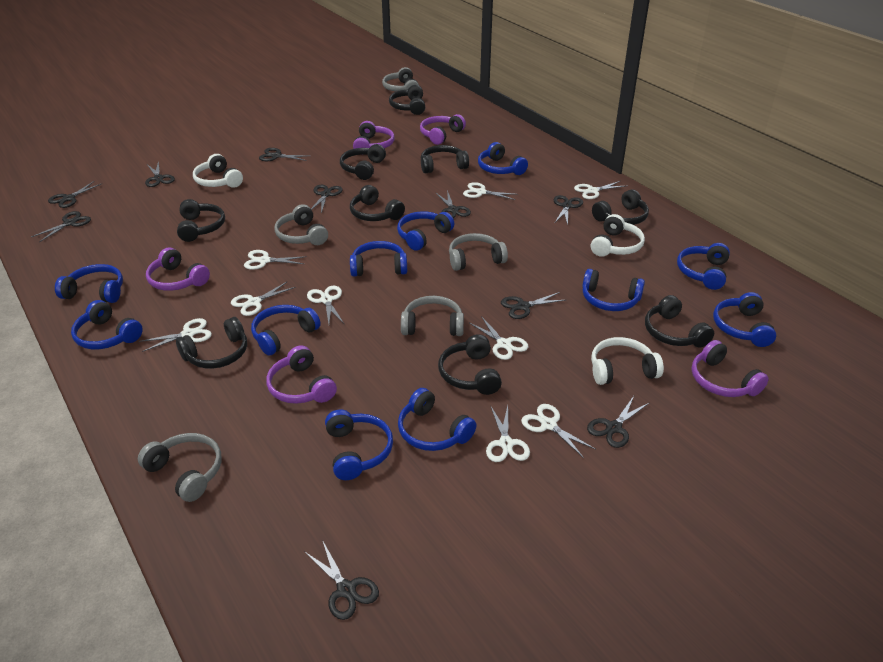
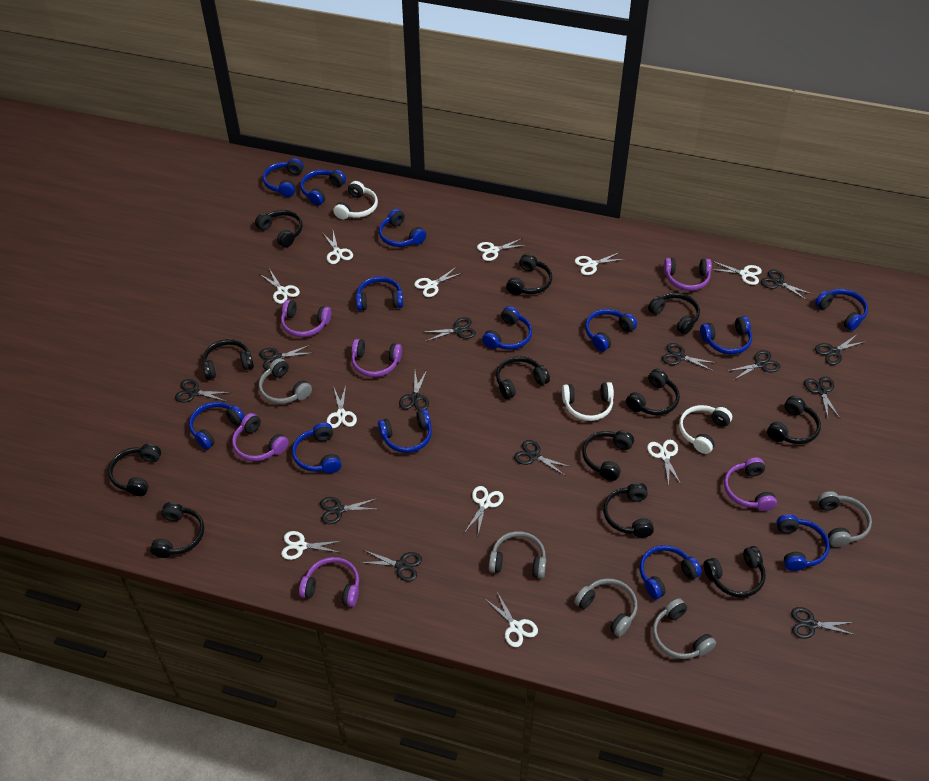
black headphones: 9 -> 12
black scissors: 10 -> 13
blue headphones: 11 -> 13
purple headphones: 5 -> 6
white scissors: 9 -> 11

